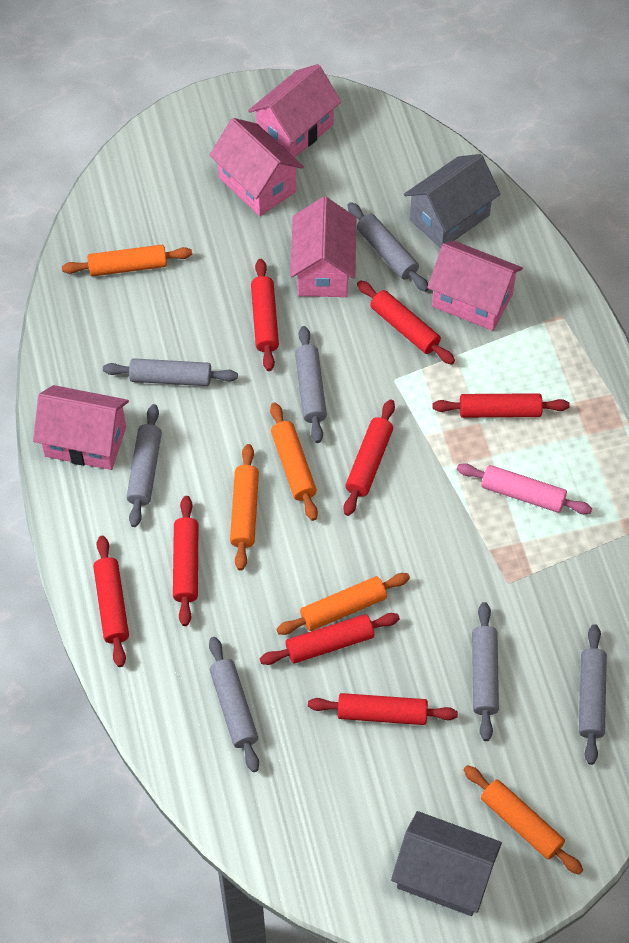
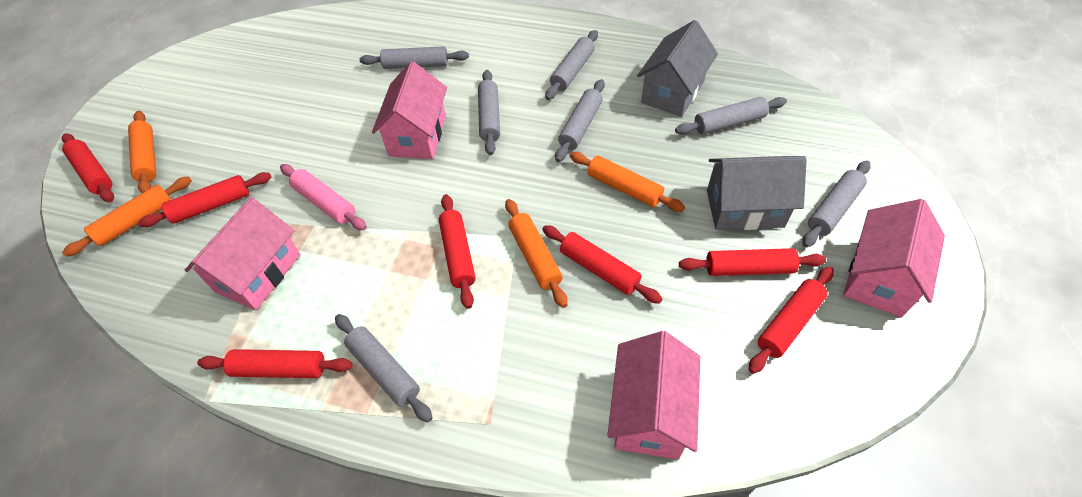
orange rolling pin: 5 -> 4
pink house: 5 -> 4
red rolling pin: 8 -> 7

